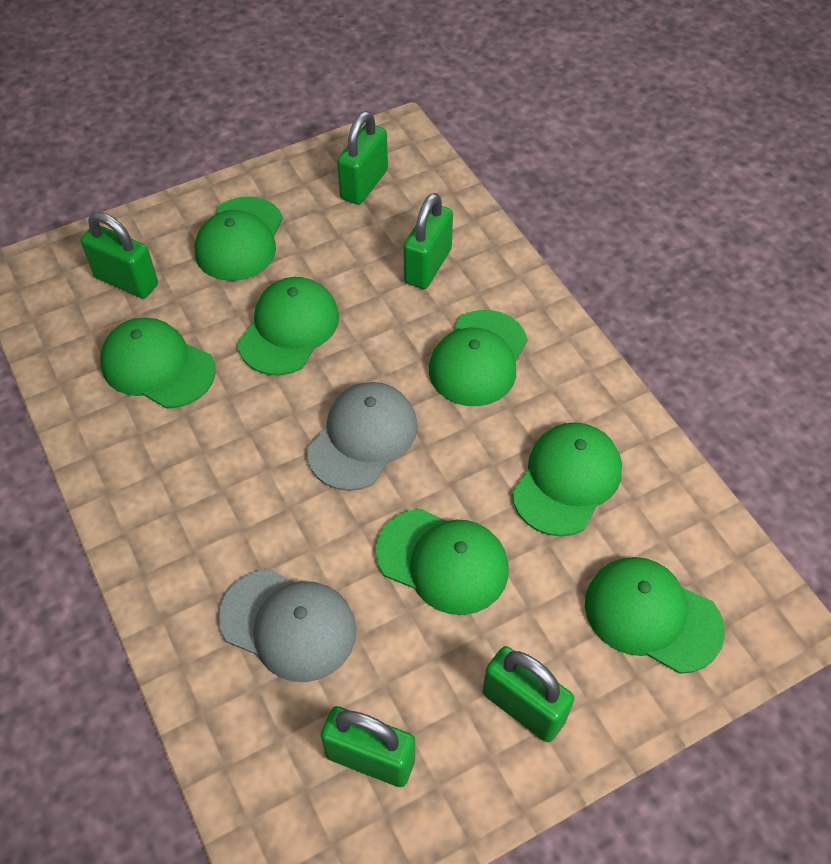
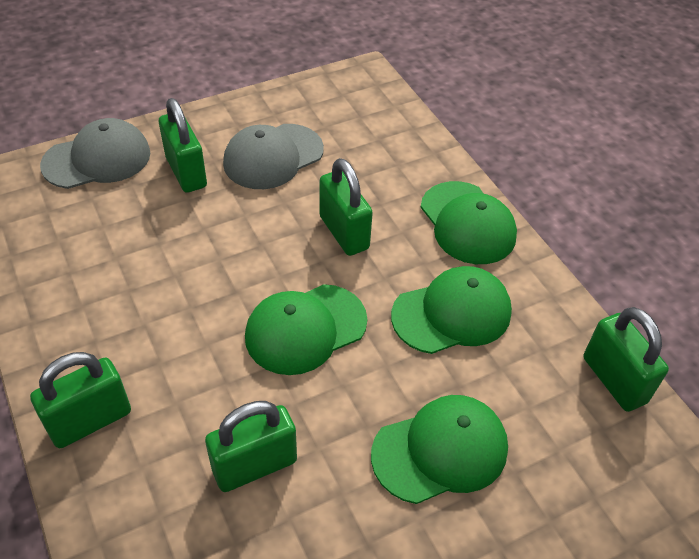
green cap: 7 -> 4

